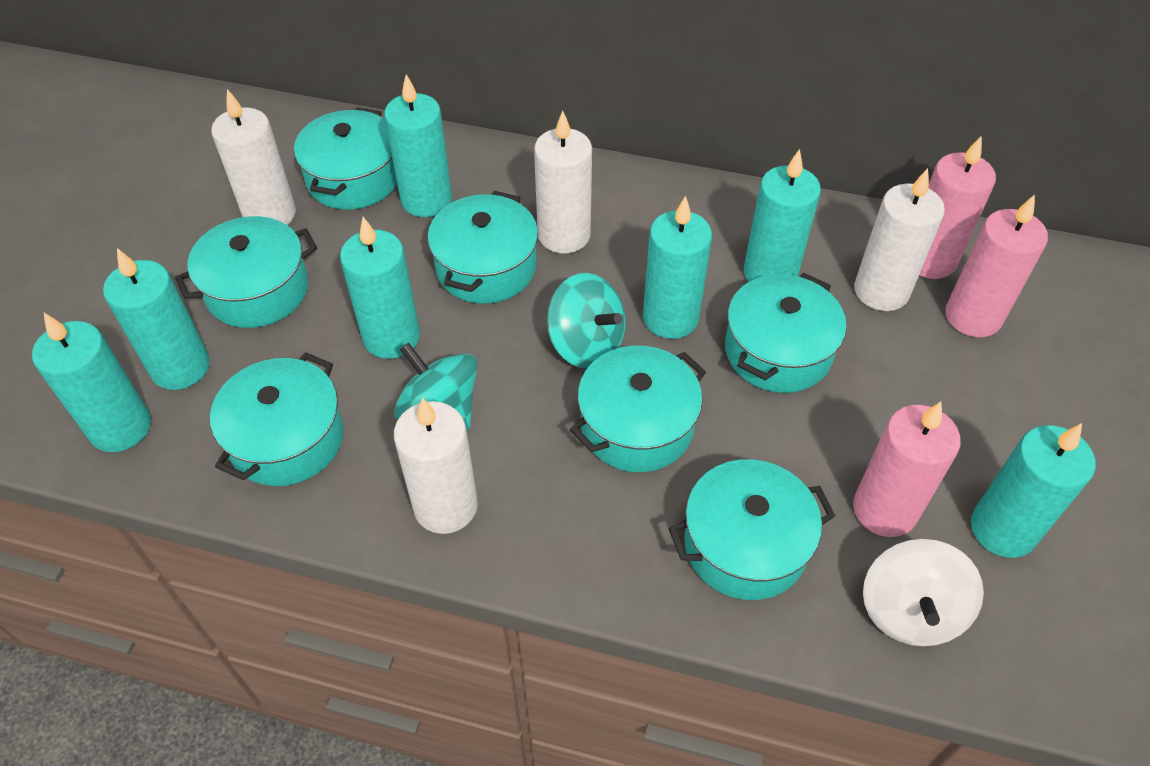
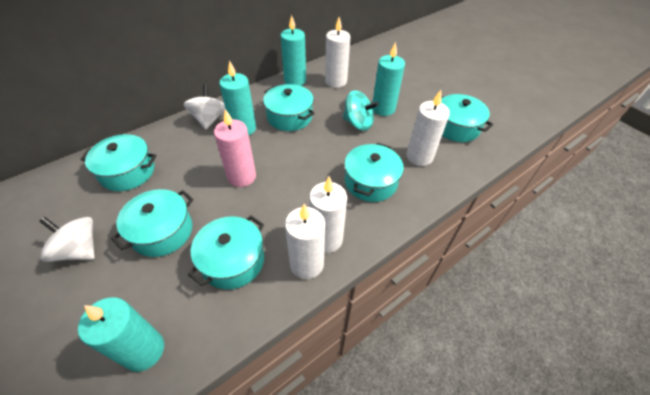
pink candle: 3 -> 1
turquoise candle: 7 -> 4
turquoise pot: 7 -> 6
turquoise spinning top: 2 -> 1
white spinning top: 1 -> 2

